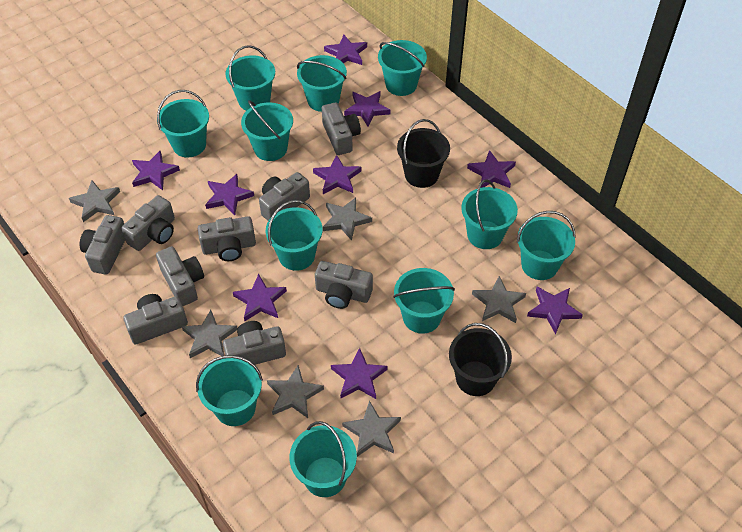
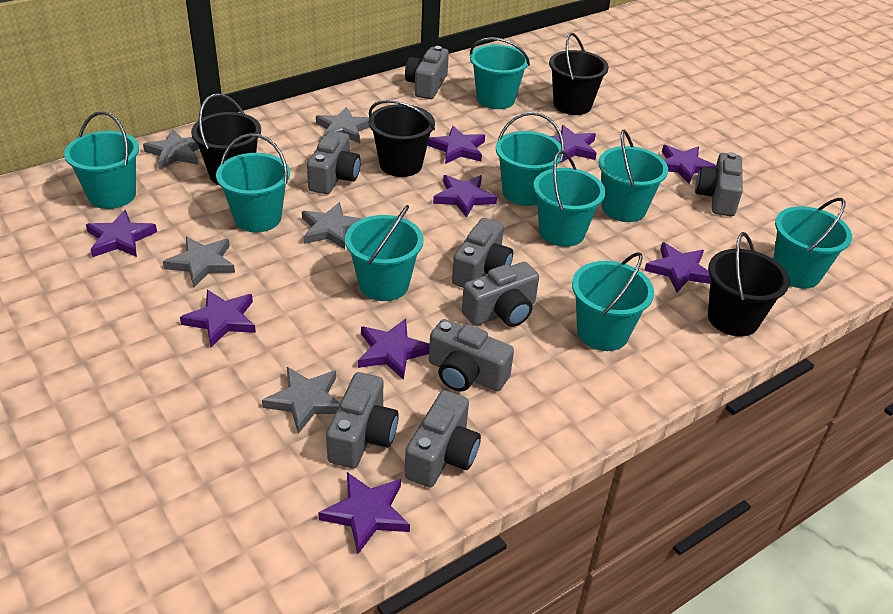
black bucket: 2 -> 4
grey camera: 9 -> 8
grey star: 6 -> 5
turquoise bucket: 11 -> 9

